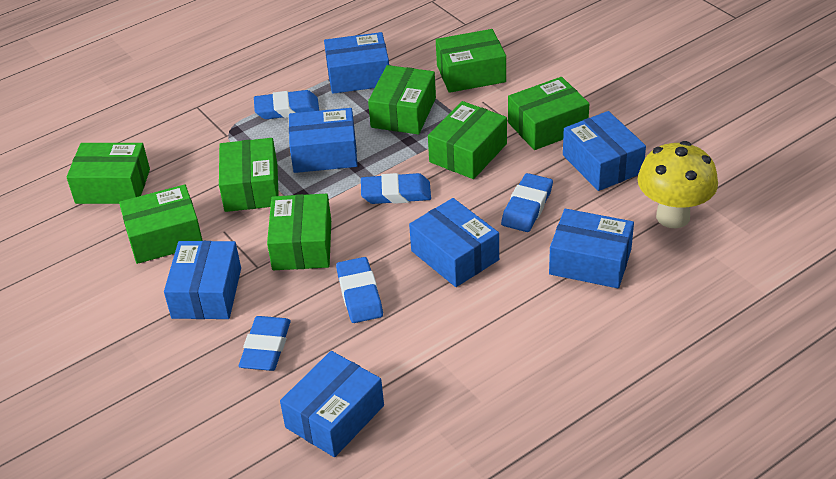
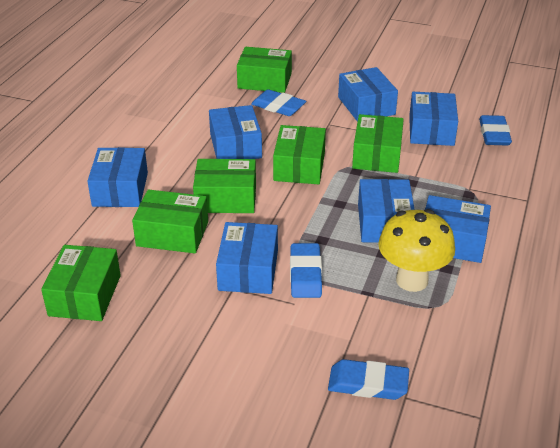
blue eraser: 5 -> 4
green box: 8 -> 6

